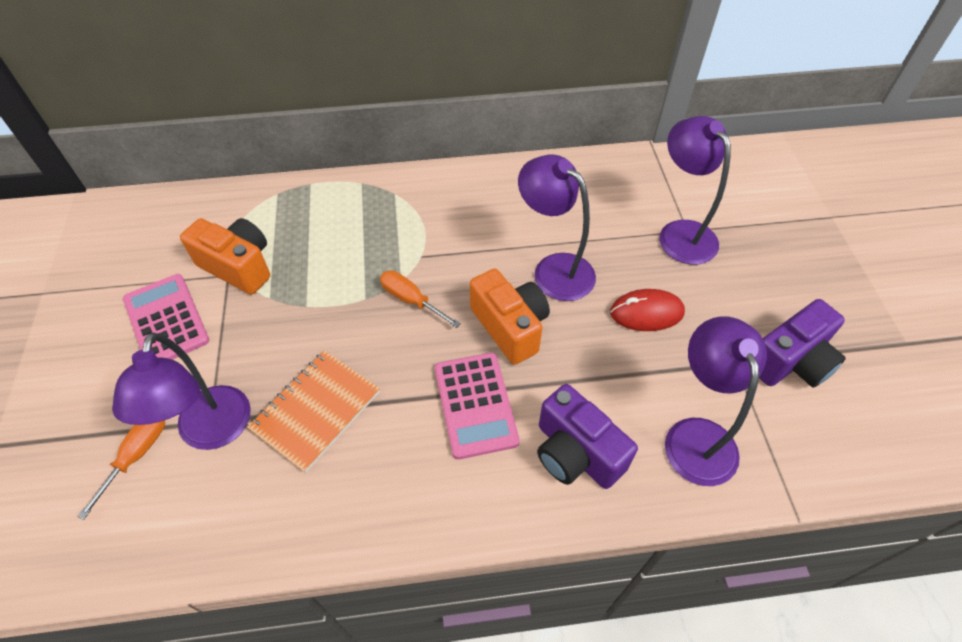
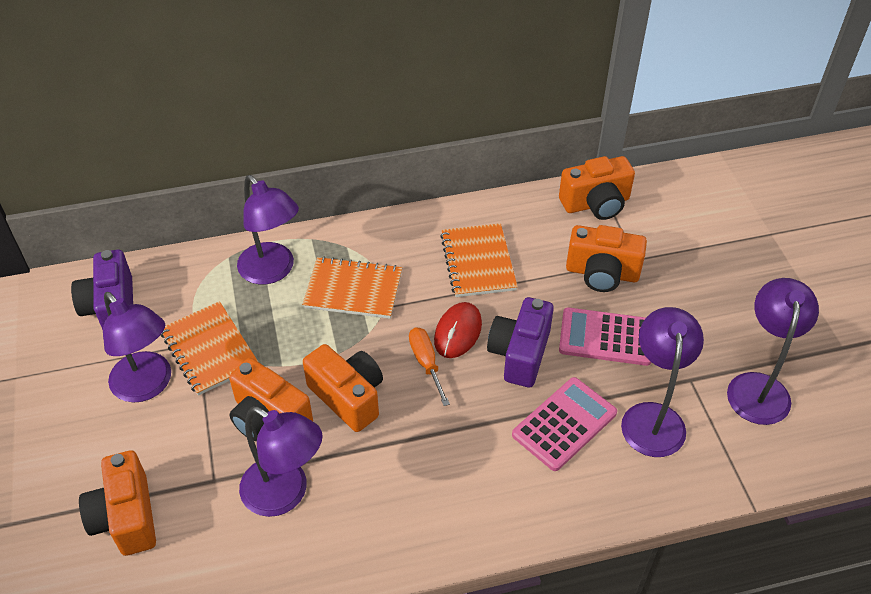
orange camera: 2 -> 5
orange notebook: 1 -> 3
orange screwdriver: 2 -> 1
purple lamp: 4 -> 5

